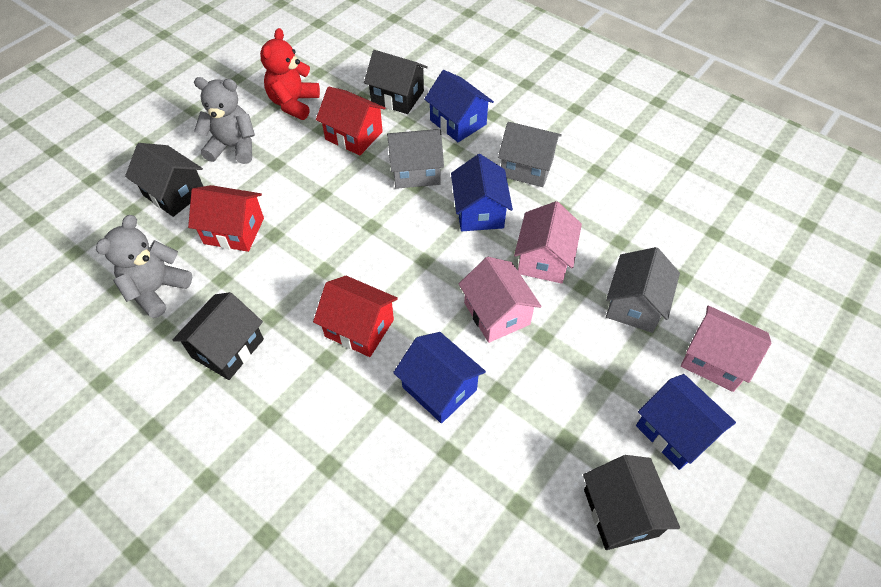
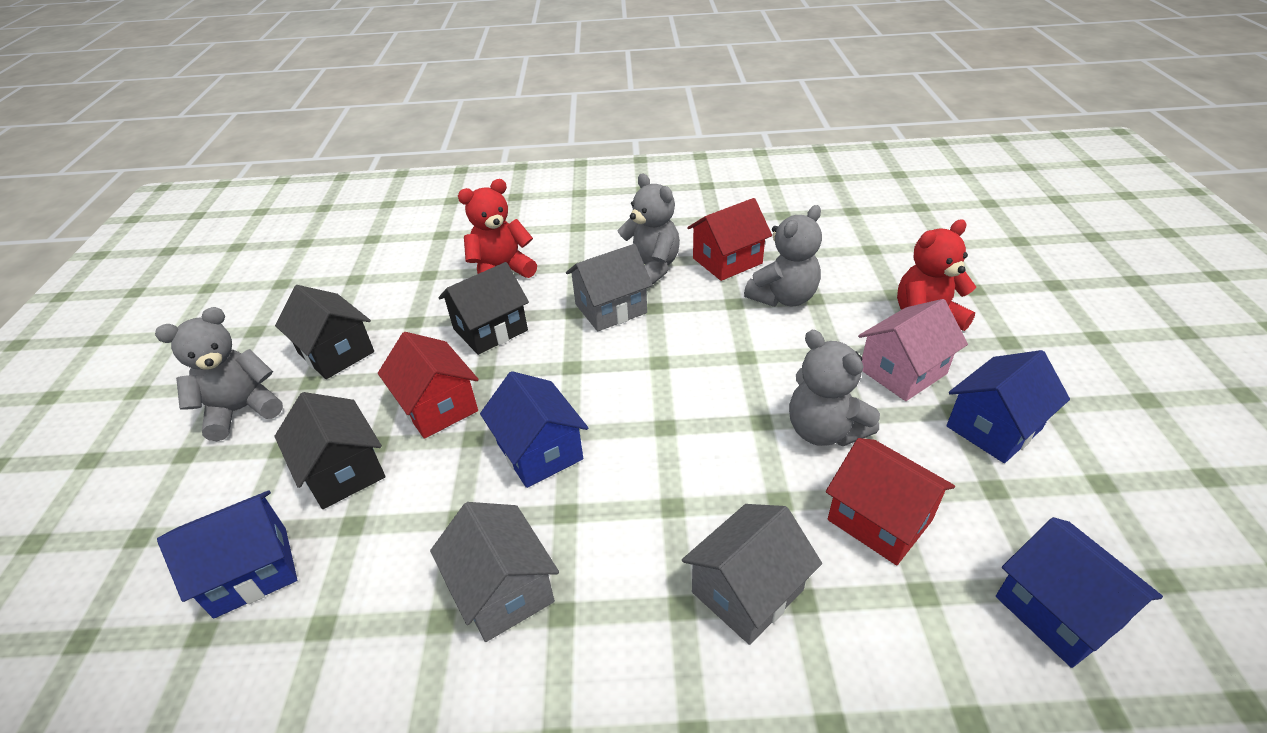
black house: 4 -> 3
grey teddy bear: 2 -> 4
pink house: 3 -> 1
red teddy bear: 1 -> 2

